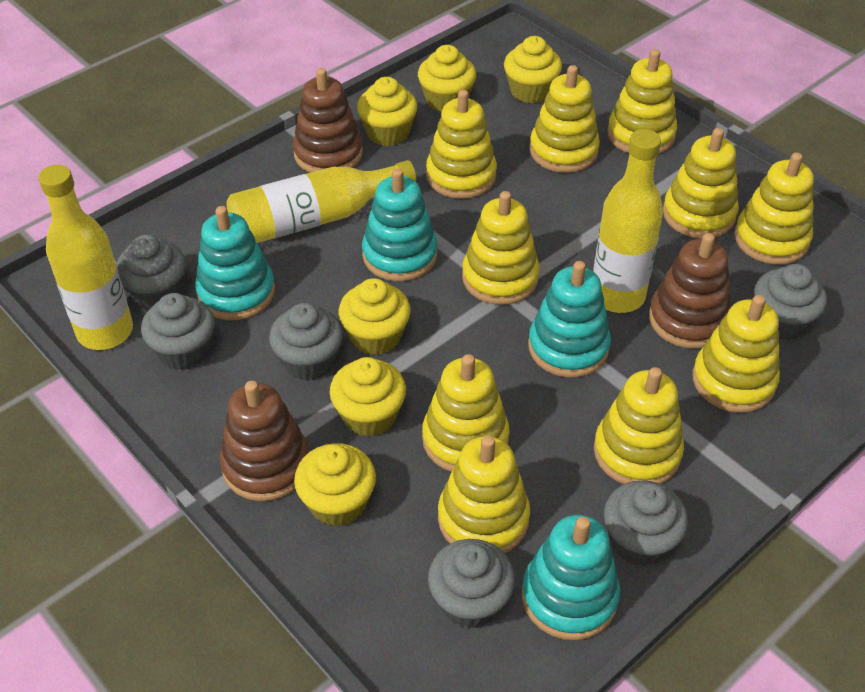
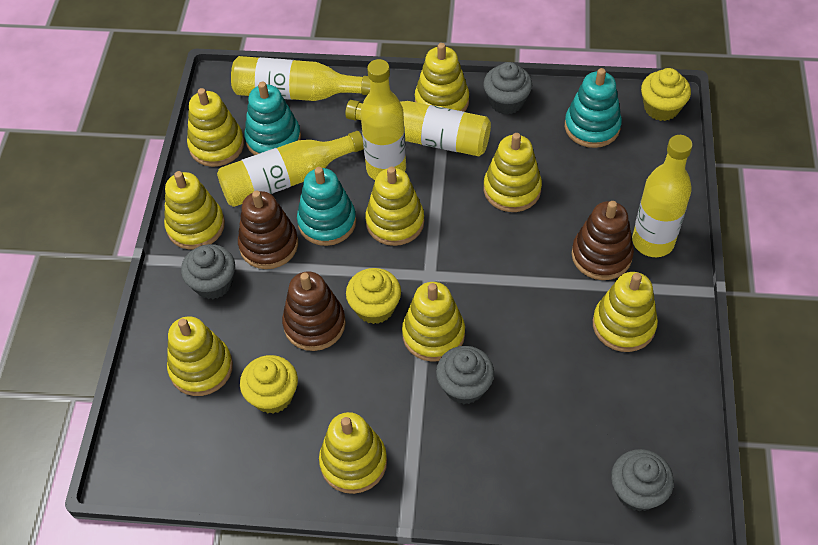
grey cupcake: 6 -> 4
turquoise stacking toy: 4 -> 3
yellow bottle: 3 -> 5
yellow cupcake: 6 -> 3
yellow stacking toy: 10 -> 9

